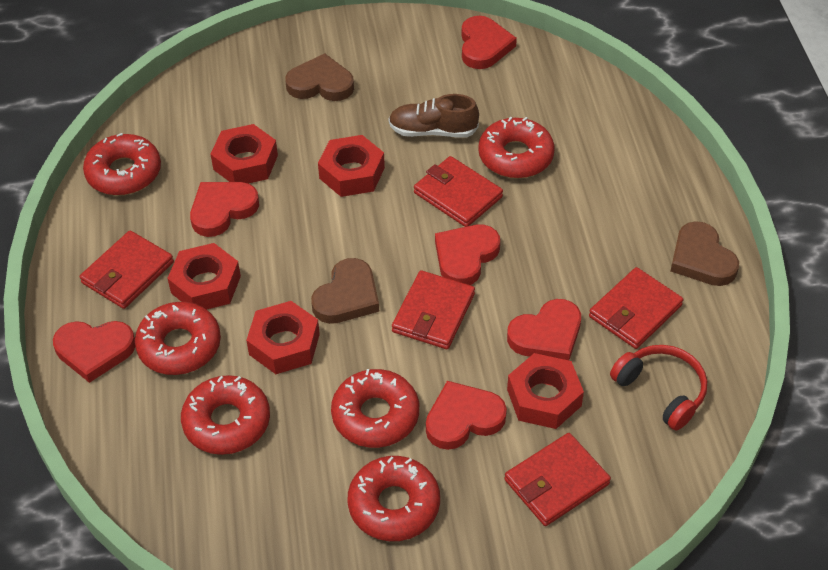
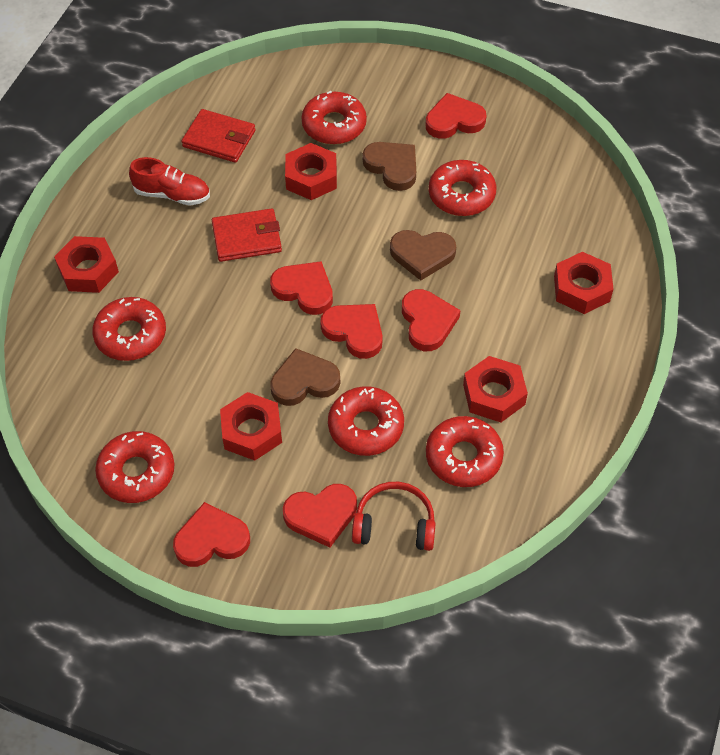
brown shoe: 1 -> 0
red shoe: 0 -> 1
red wallet: 5 -> 2

